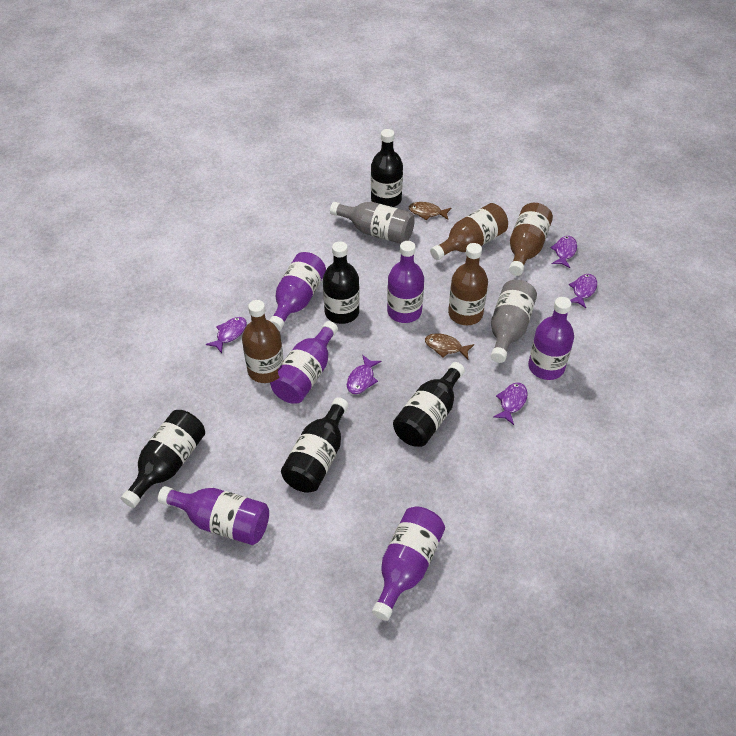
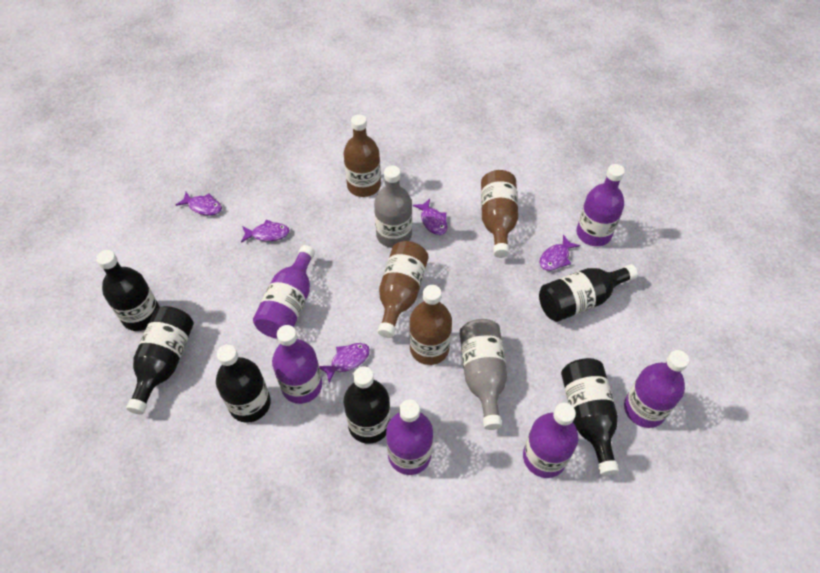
black bottle: 5 -> 6
brown fish: 2 -> 0

